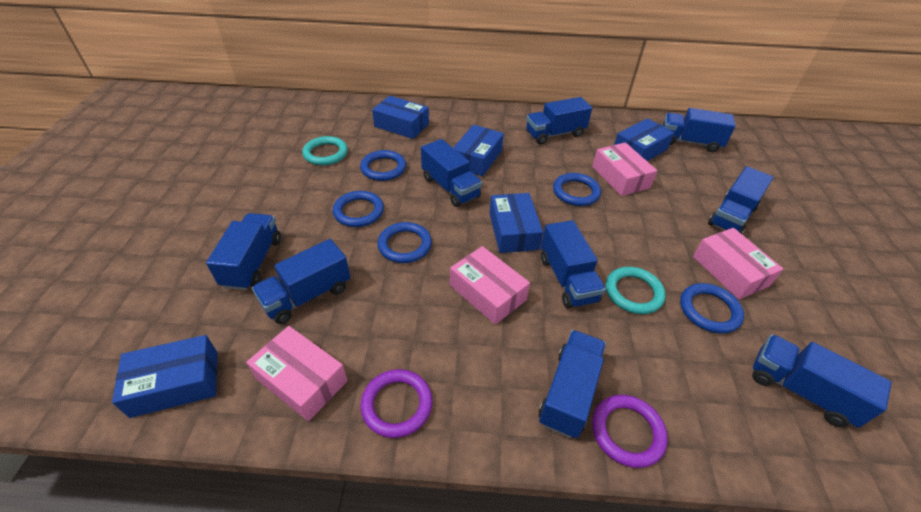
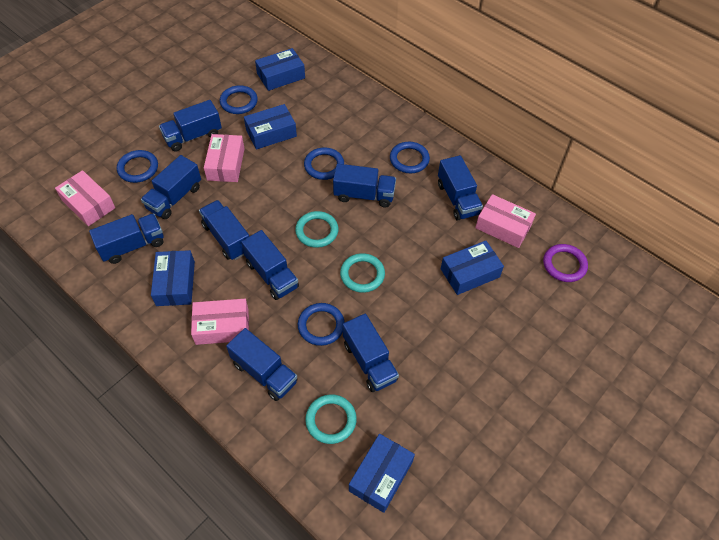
purple ring: 2 -> 1
turquoise ring: 2 -> 3

